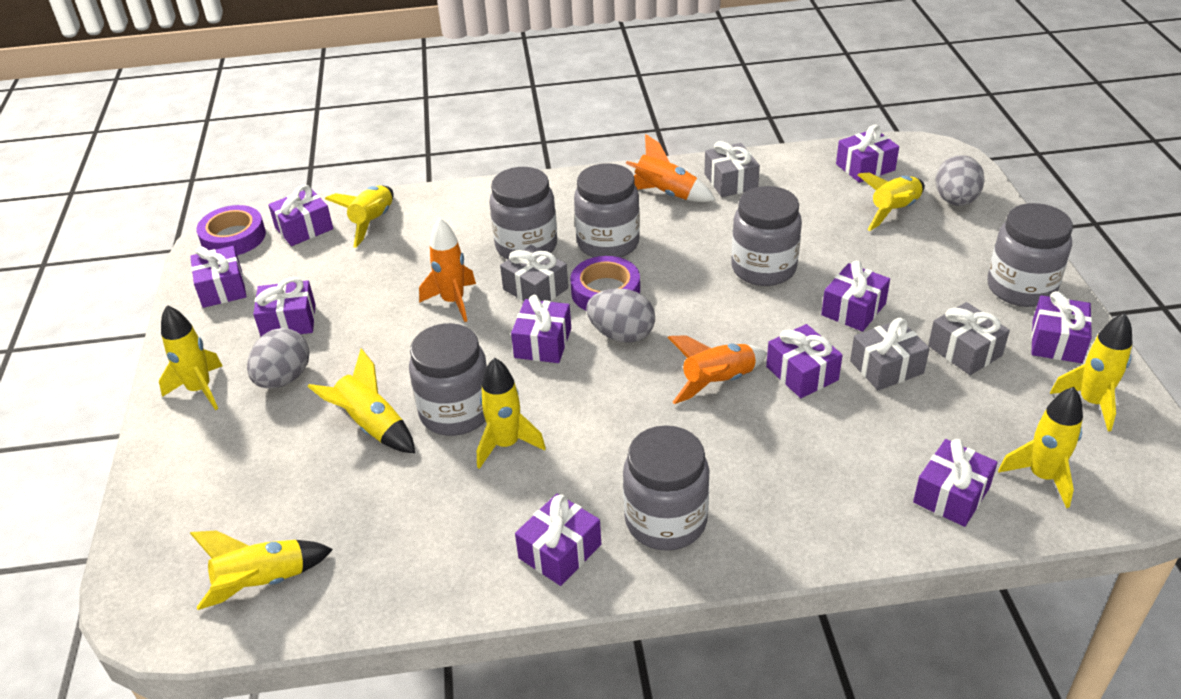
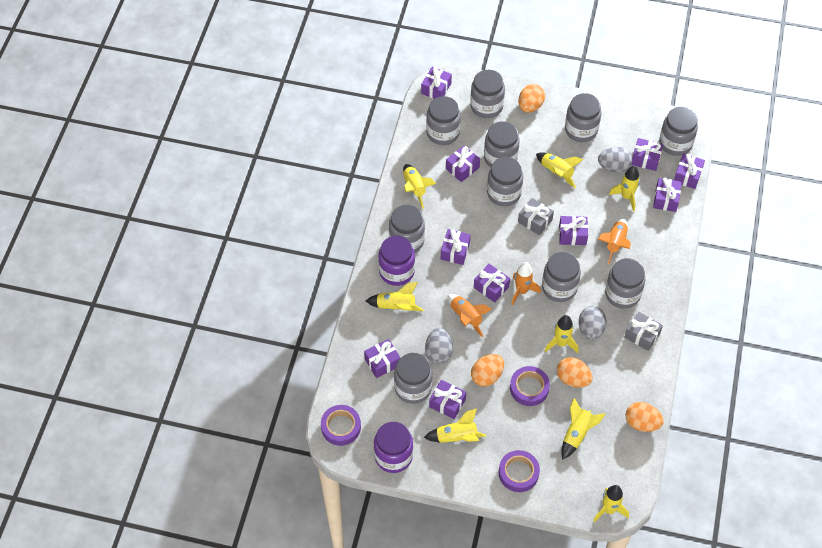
grey gift: 4 -> 2
grey jar: 6 -> 10
orange egg: 0 -> 4
purple jar: 0 -> 2
purple tape: 2 -> 3

